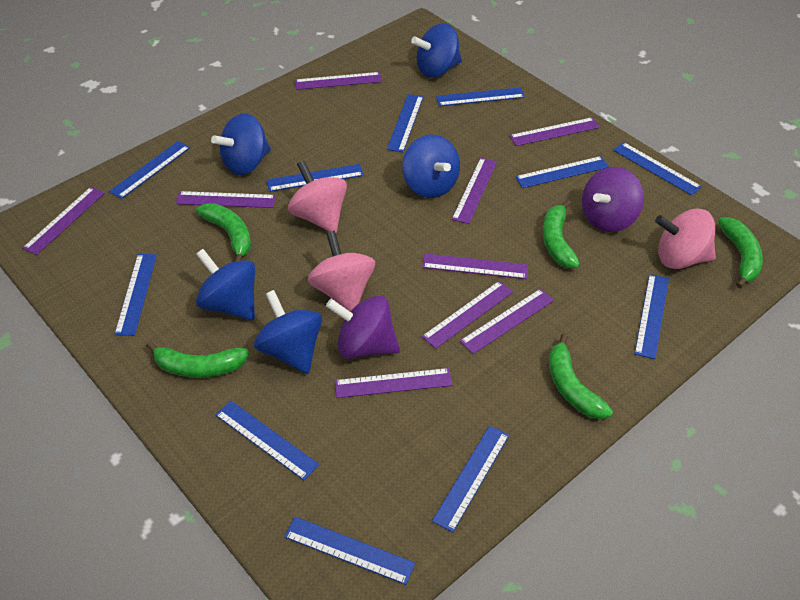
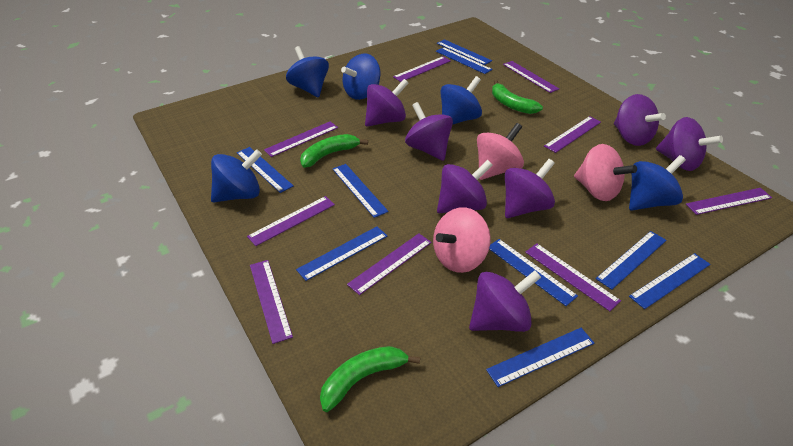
blue ruler: 11 -> 9
green banana: 5 -> 3
purple spinning top: 2 -> 7

